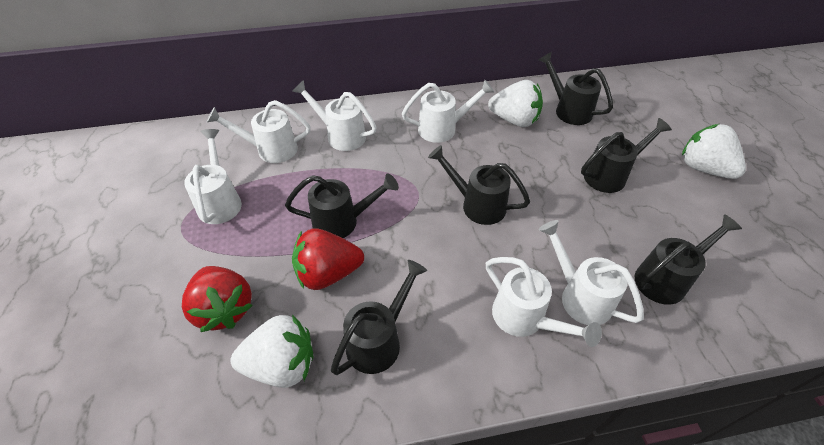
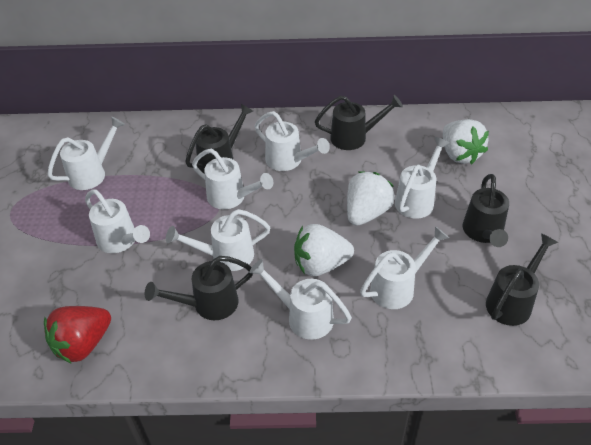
black watering can: 6 -> 5
red strawberry: 2 -> 1
white watering can: 6 -> 8

